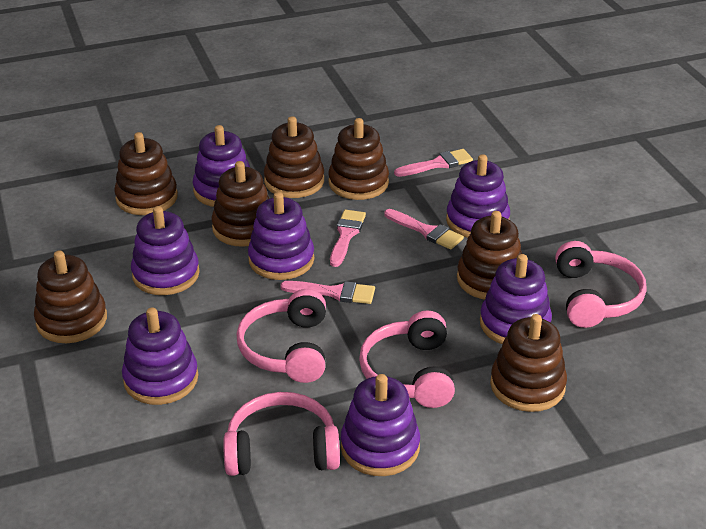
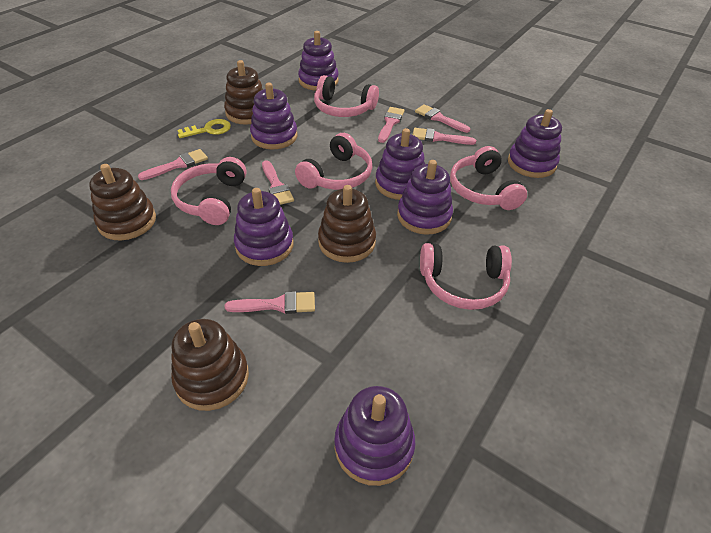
brown stacking toy: 7 -> 4
pink brush: 4 -> 6
pink headphones: 4 -> 5
yellow key: 0 -> 1

